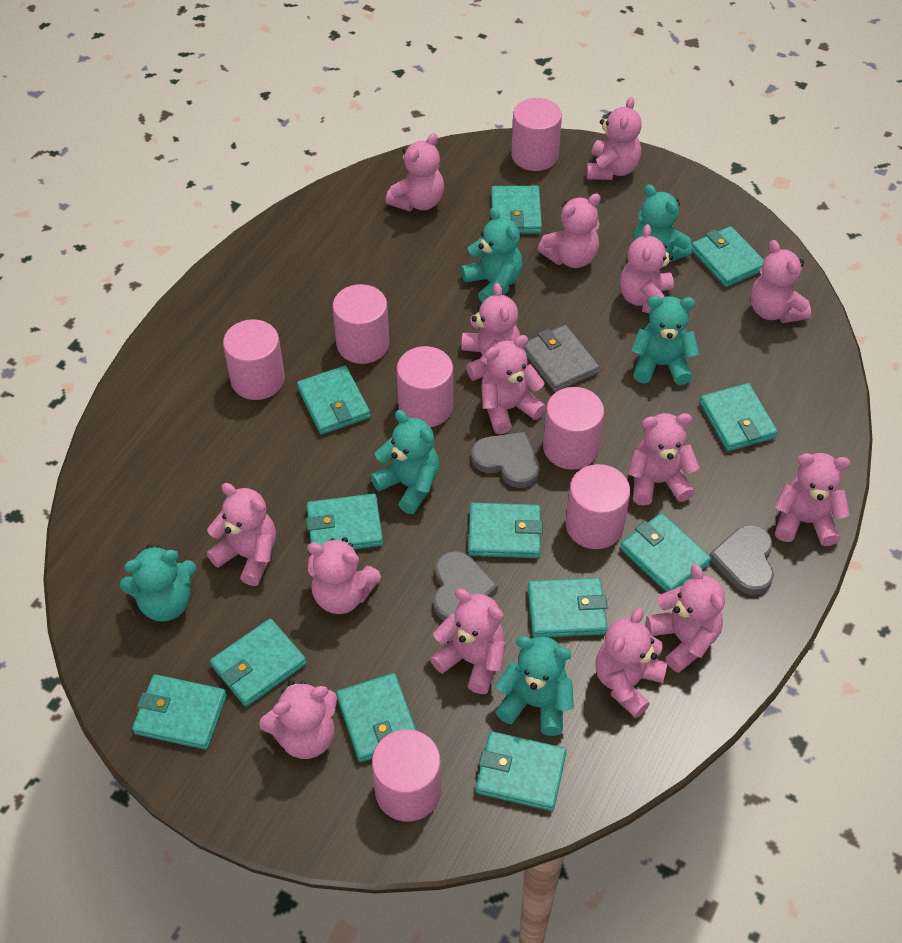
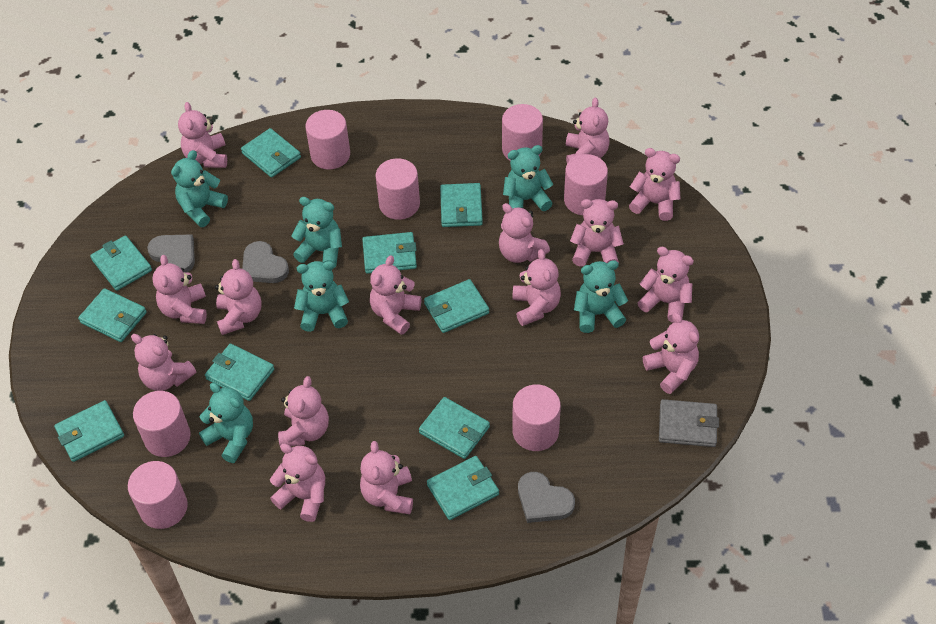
turquoise wallet: 12 -> 10

